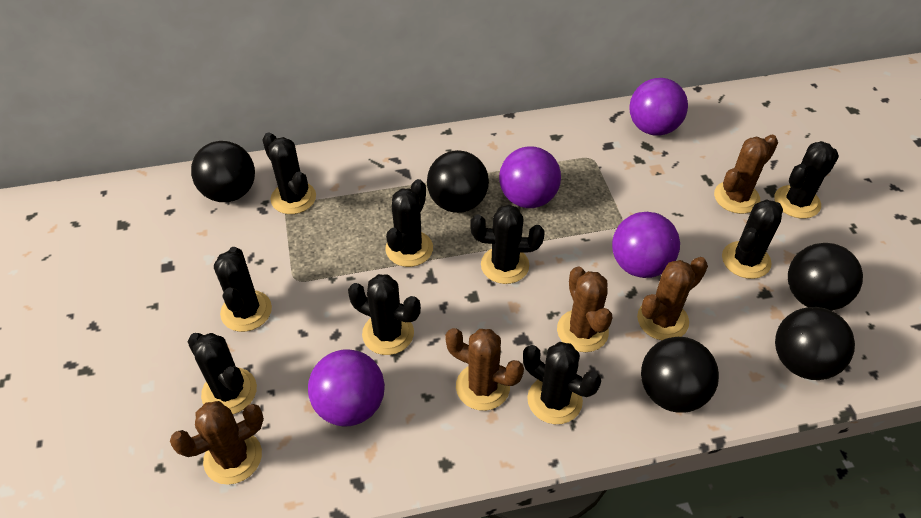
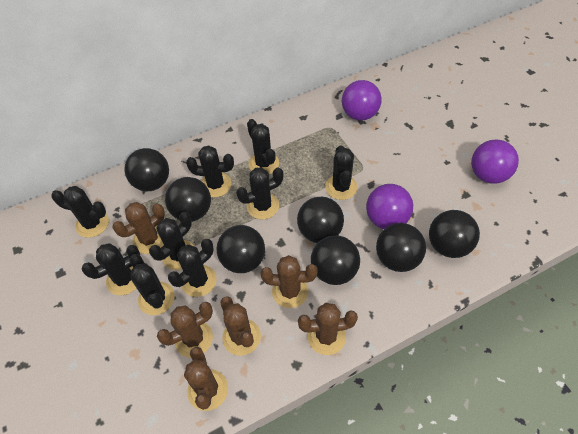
black ball: 5 -> 7
brown cactus: 5 -> 6
purple ball: 4 -> 3

